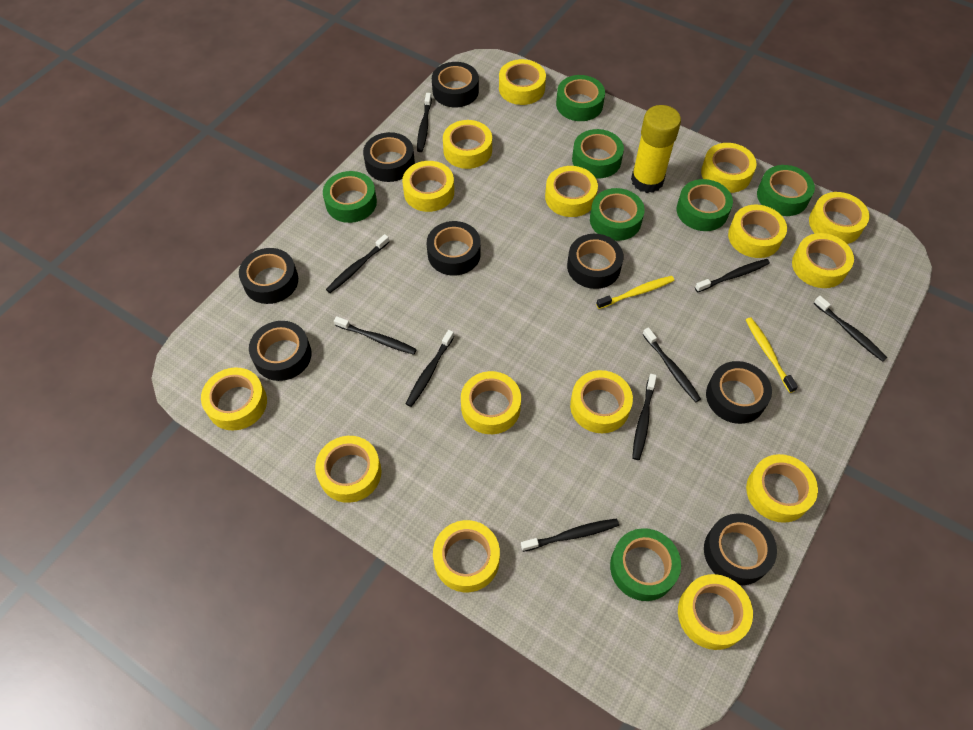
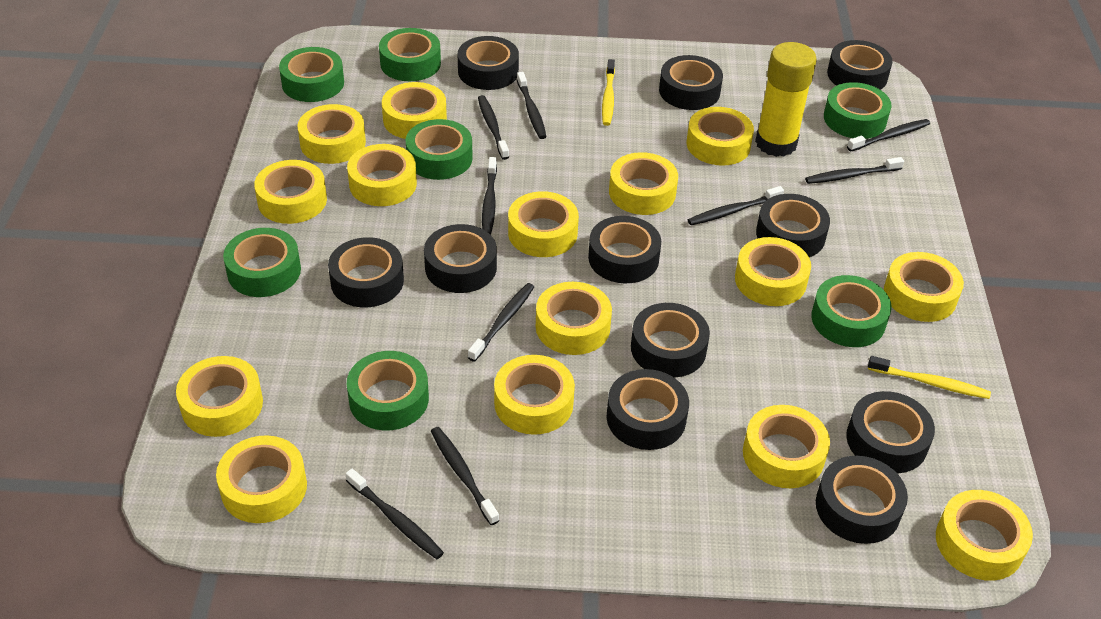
black tape: 8 -> 11

